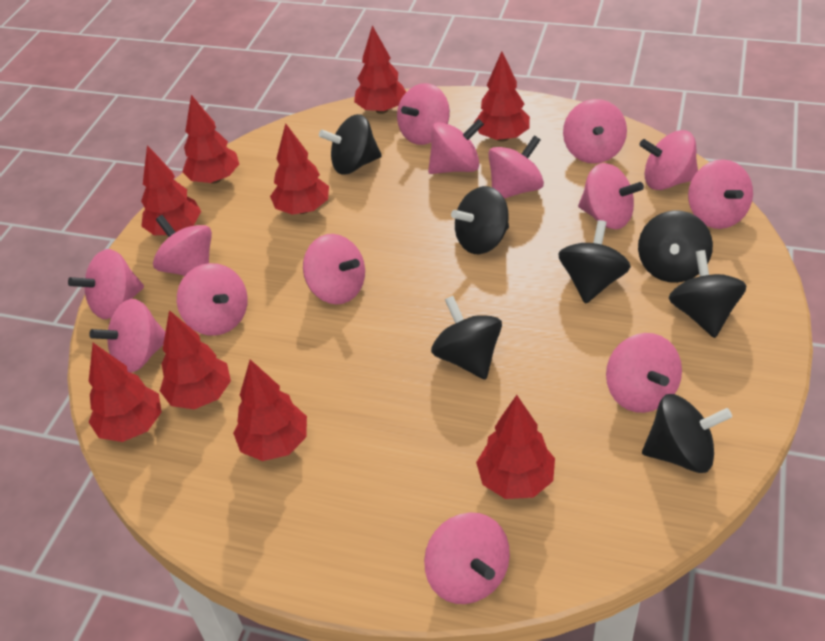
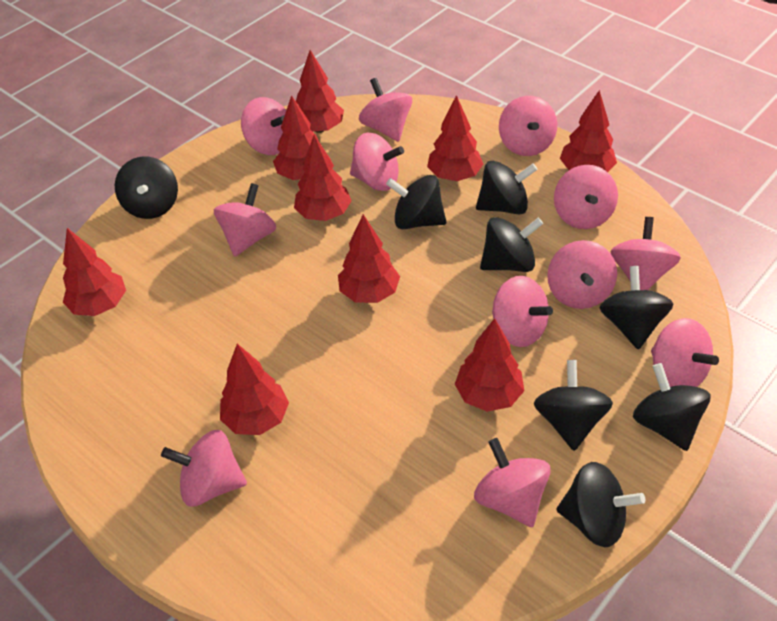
black spinning top: 7 -> 8
pink spinning top: 14 -> 12

